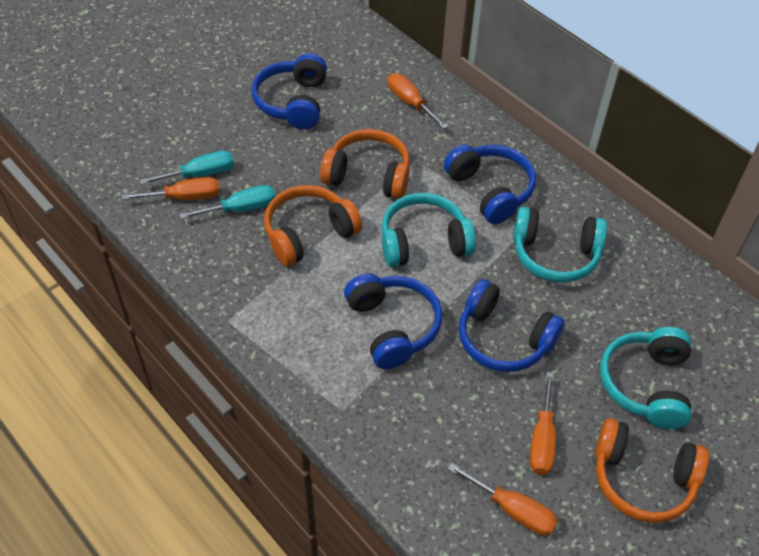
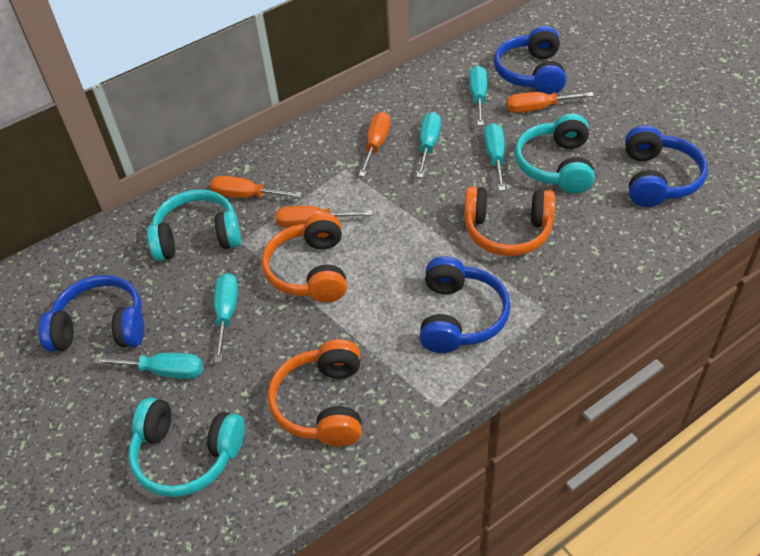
turquoise screwdriver: 2 -> 5

